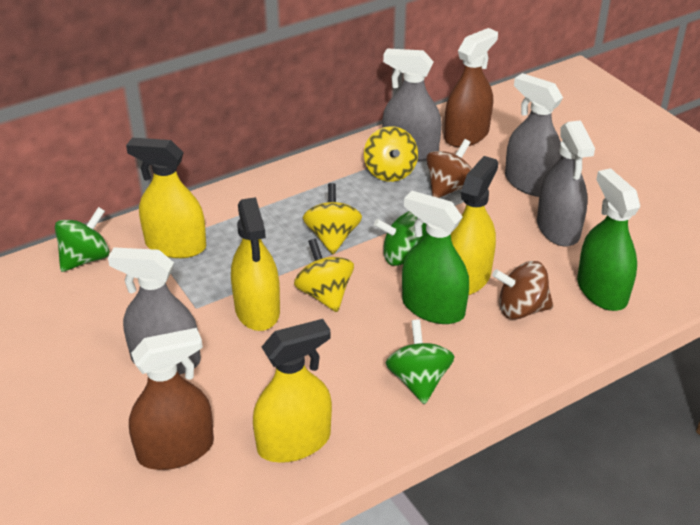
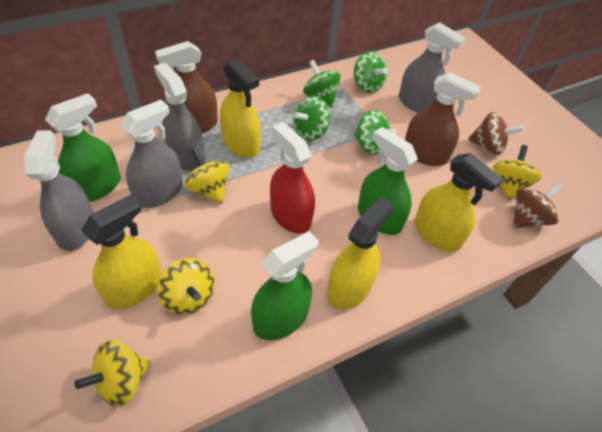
green spinning top: 3 -> 4
green spray bottle: 2 -> 3
red spray bottle: 0 -> 1
yellow spinning top: 3 -> 4

